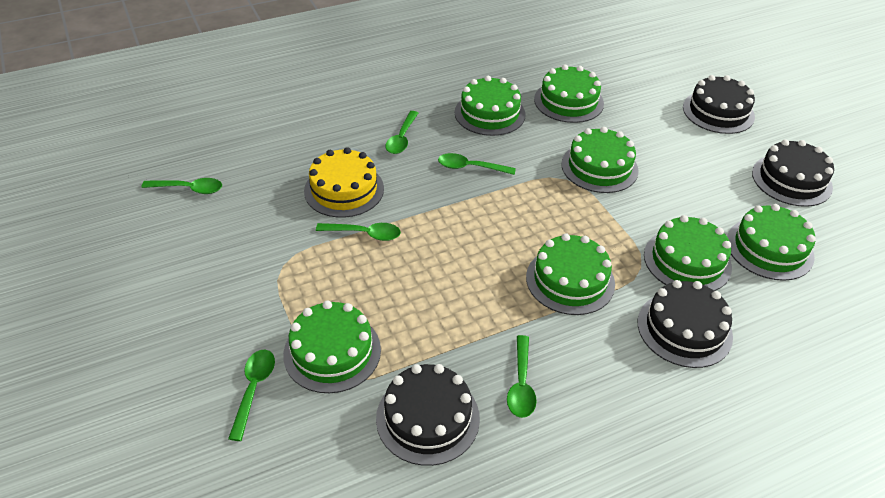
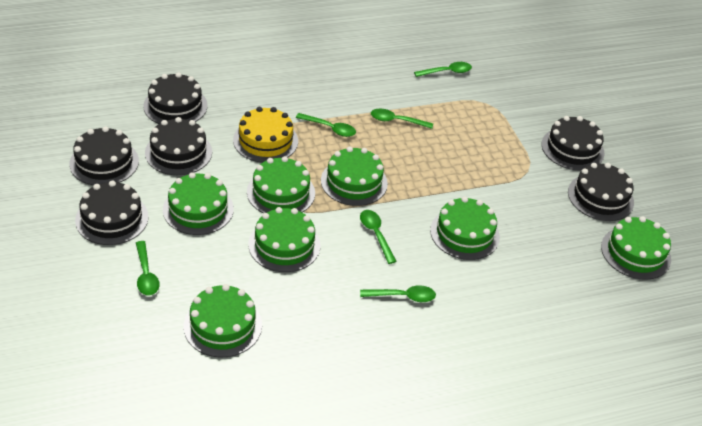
black cake: 4 -> 6

